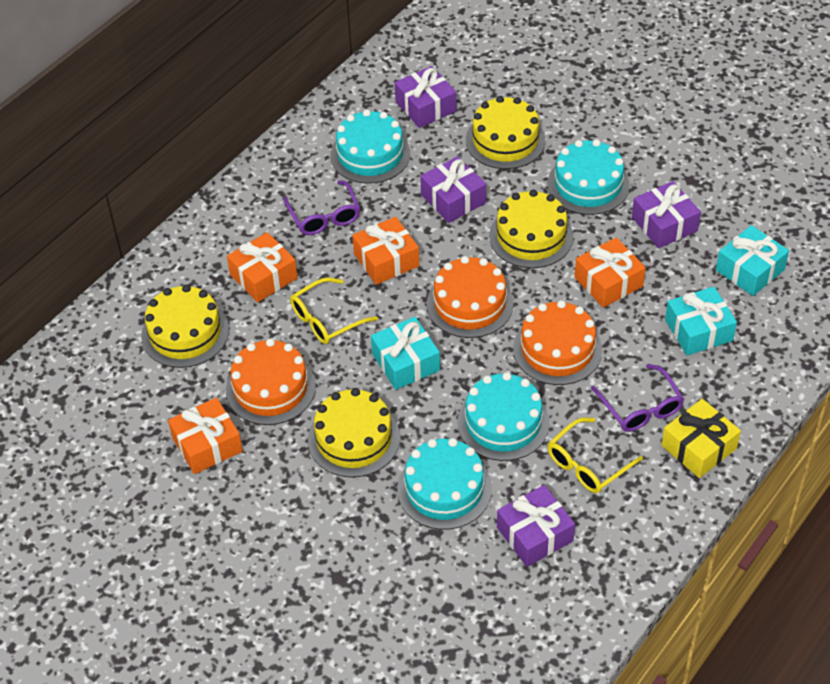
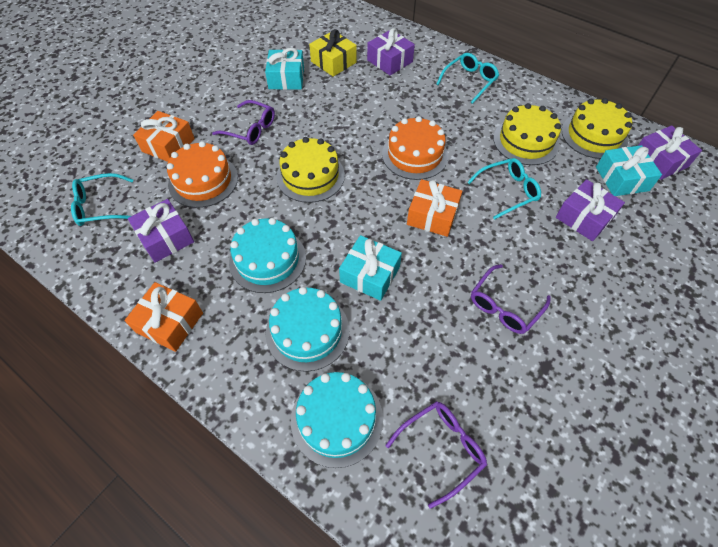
orange cake: 3 -> 2
orange gift: 4 -> 3
purple glasses: 2 -> 3
turquoise cake: 4 -> 3
turquoise glasses: 0 -> 3
yellow cake: 4 -> 3
yellow glasses: 2 -> 0

